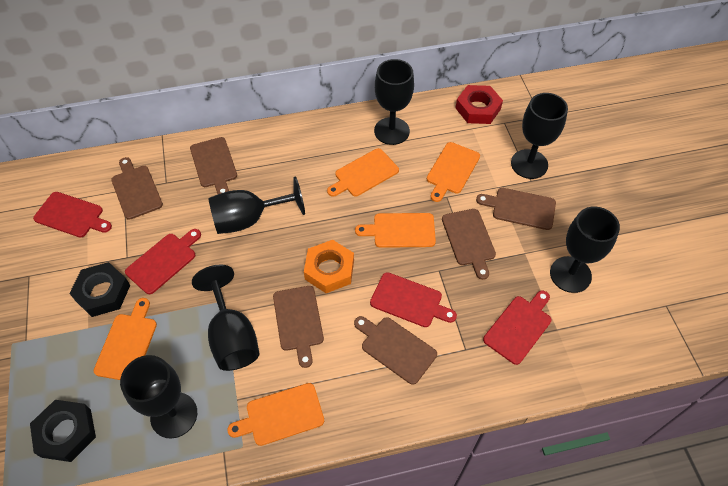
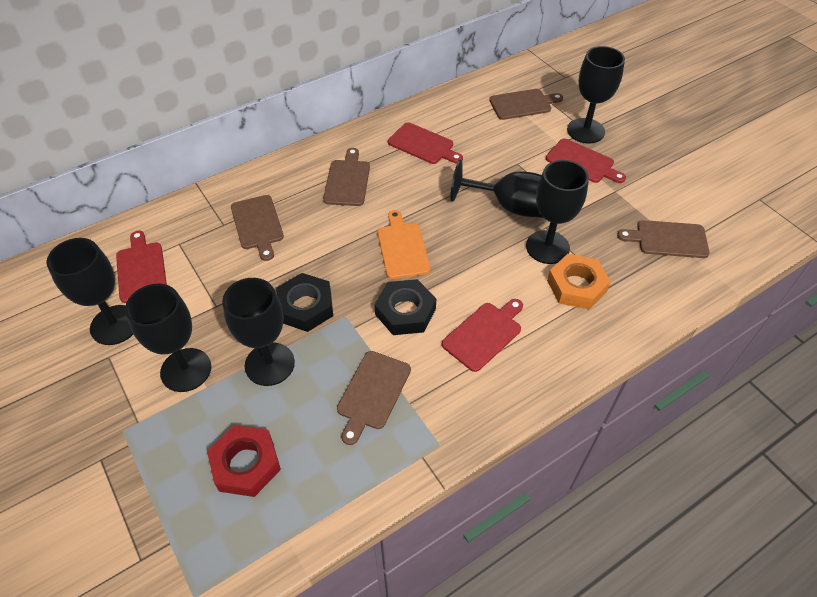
brown cutting board: 6 -> 5
orange cutting board: 5 -> 1

